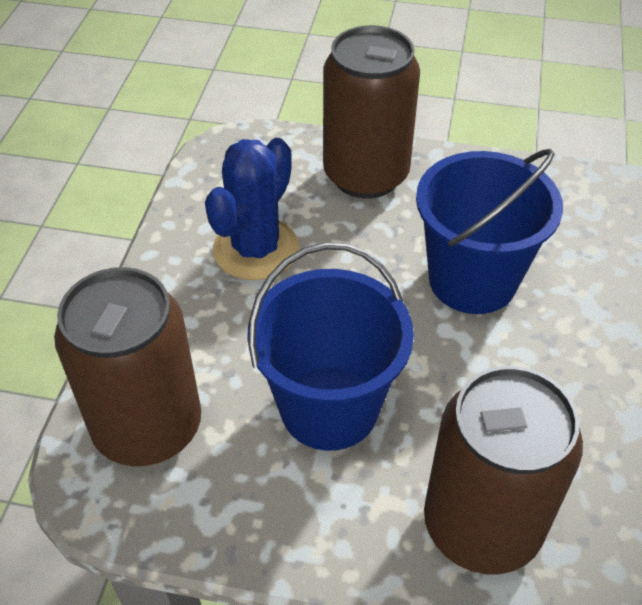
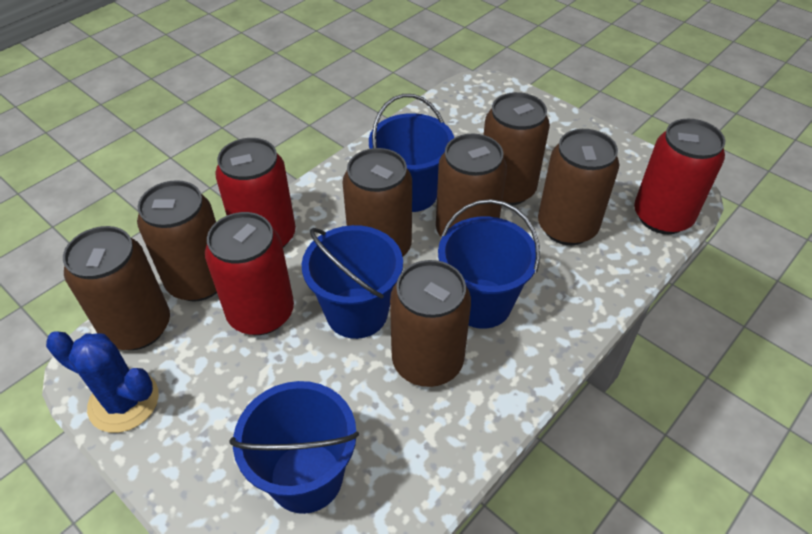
blue bucket: 2 -> 4
brown can: 3 -> 7
red can: 0 -> 3

